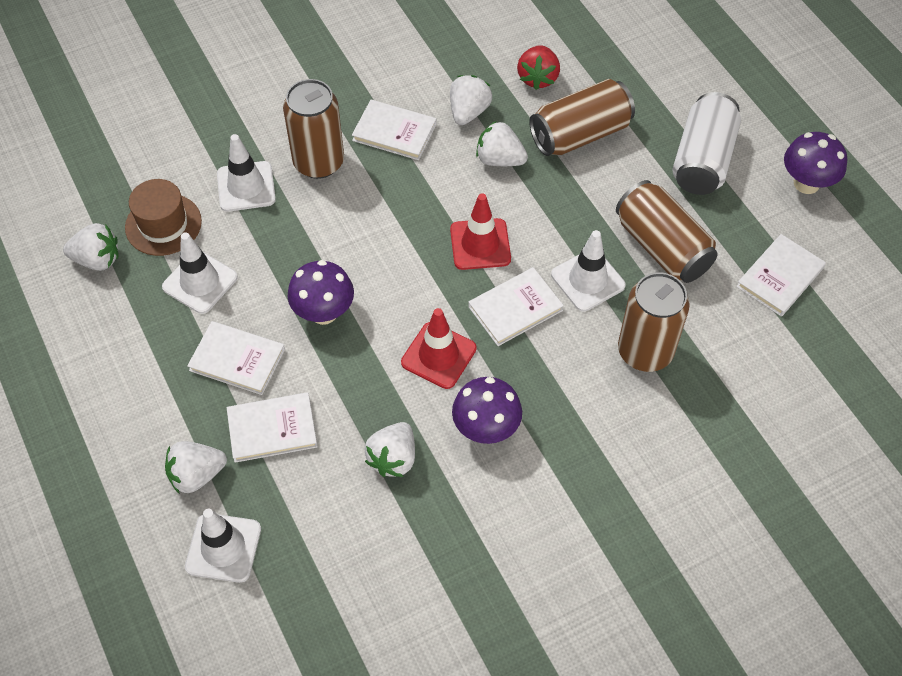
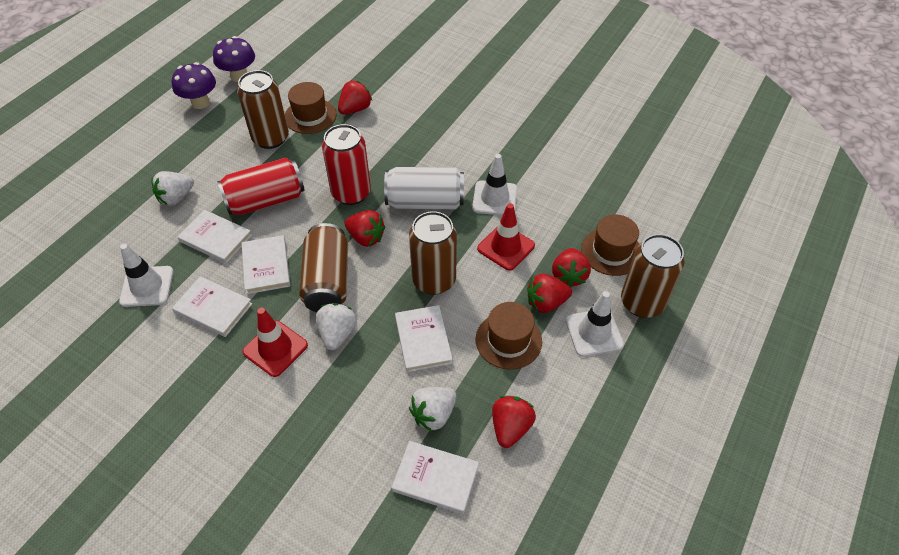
brown hat: 1 -> 3
purple mushroom: 3 -> 2
red can: 0 -> 2
red strawberry: 1 -> 5
white strawberry: 5 -> 3
white traffic cone: 4 -> 3

